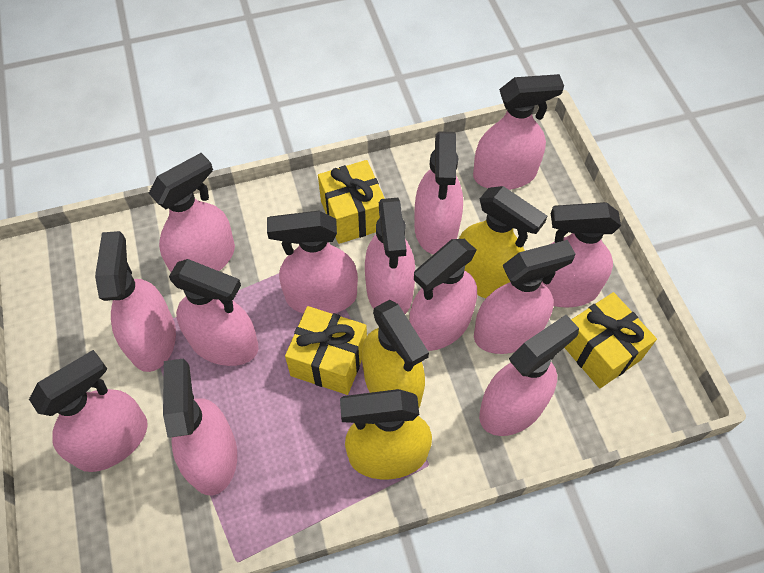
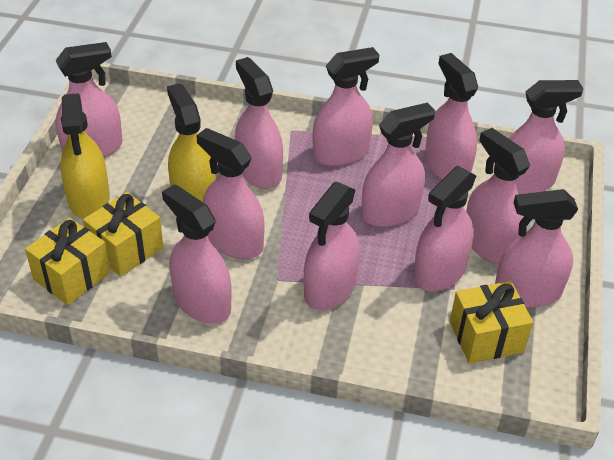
pink spray bottle: 13 -> 12
yellow spray bottle: 3 -> 2

